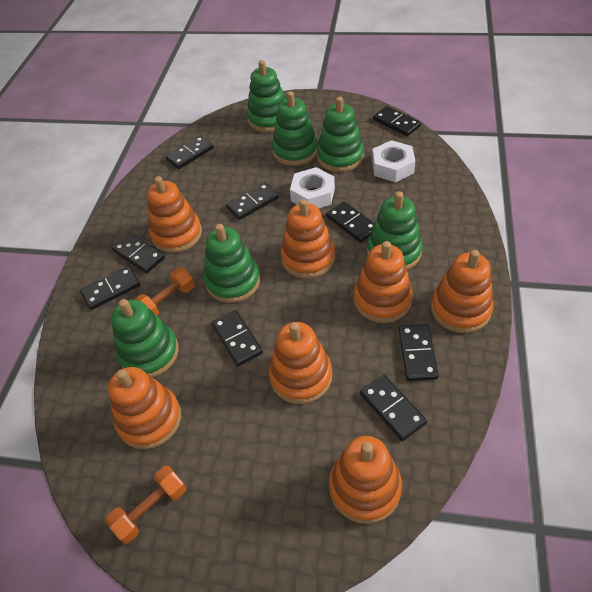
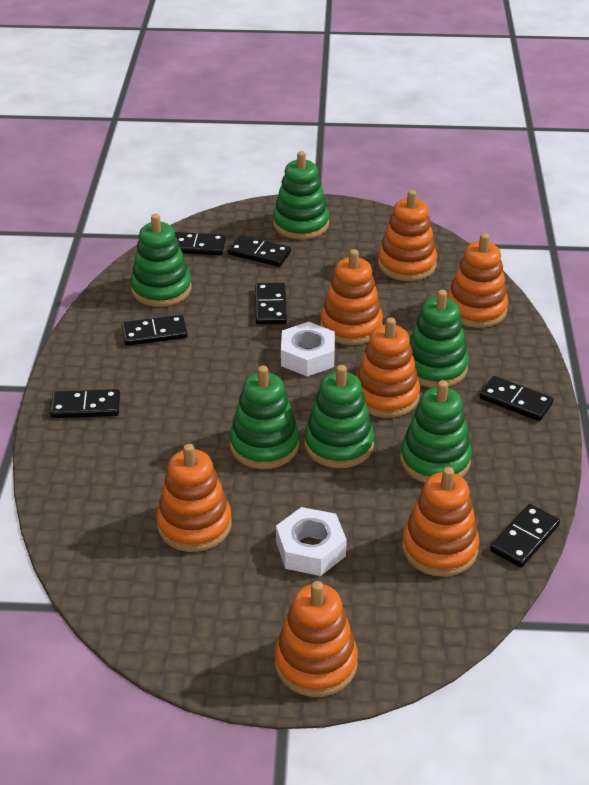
black domino: 9 -> 7
orange dumbbell: 2 -> 0

